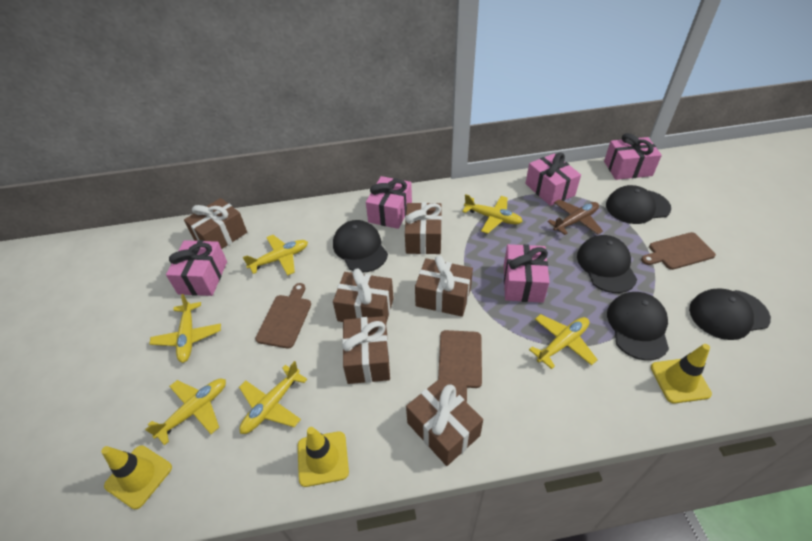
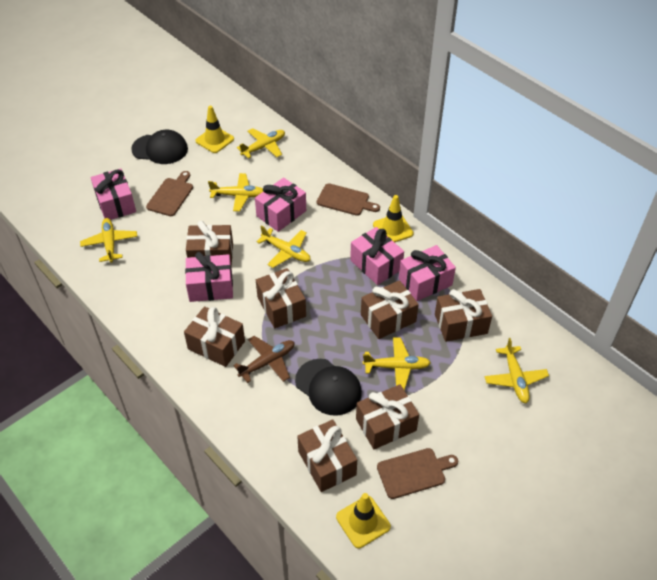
black cap: 5 -> 2
brown gift: 6 -> 7

